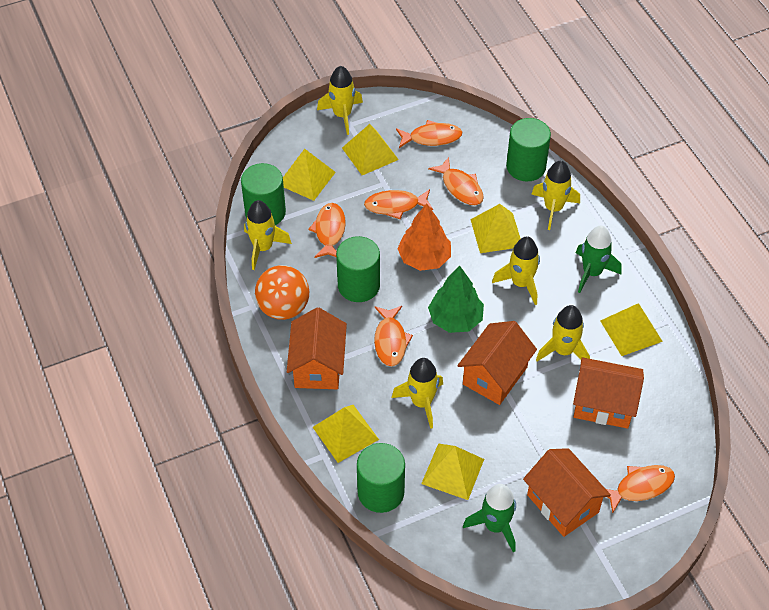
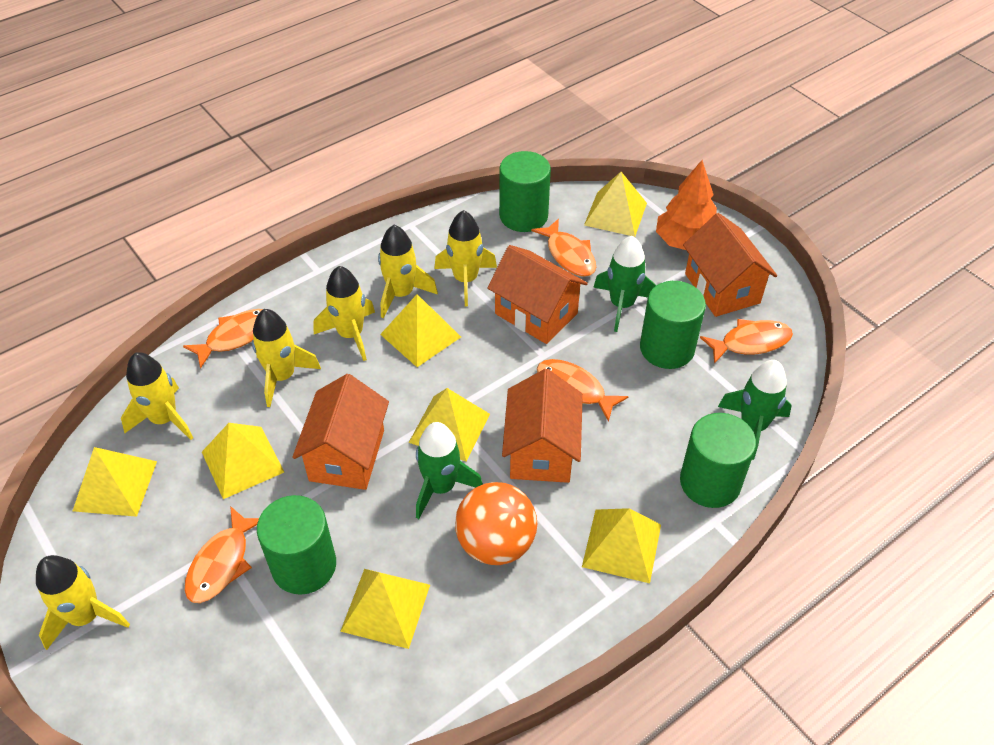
green rocket: 2 -> 3
green tree: 1 -> 0
orange fish: 6 -> 5
yellow pyramid: 6 -> 7

